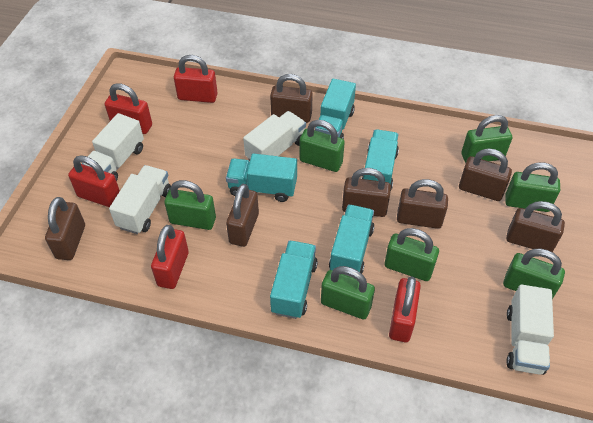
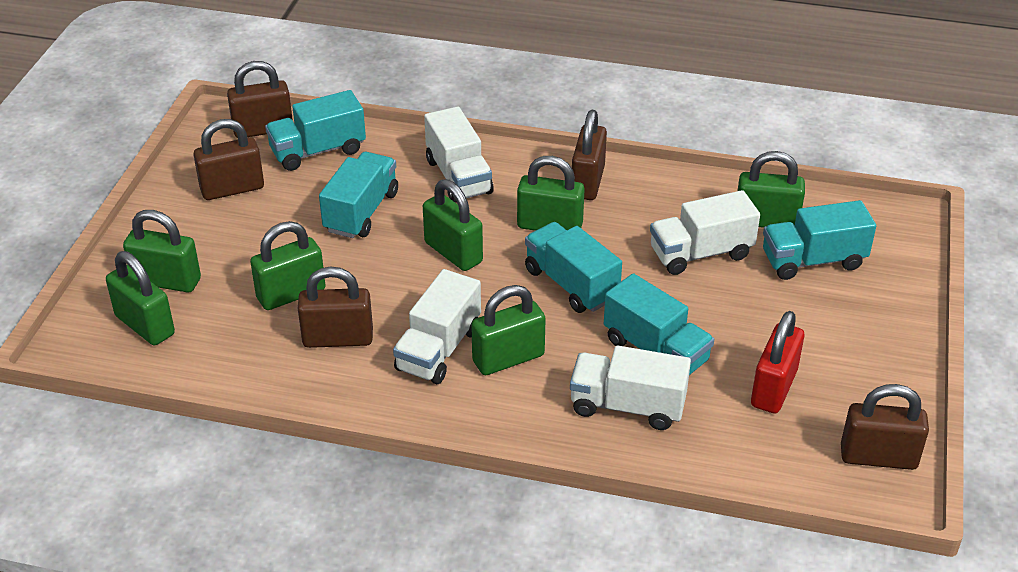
brown padlock: 7 -> 5
red padlock: 5 -> 1

